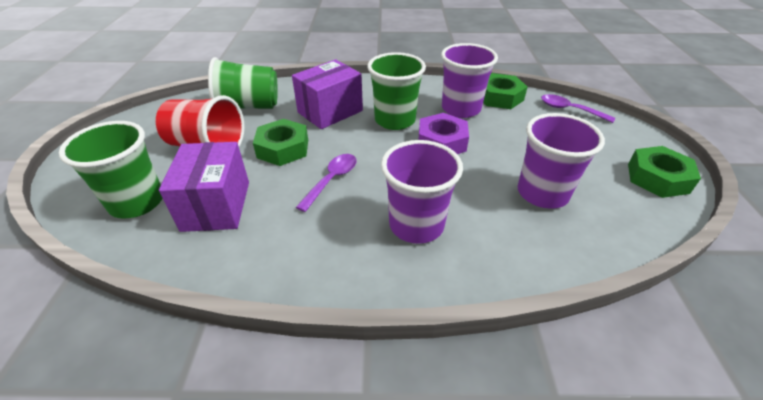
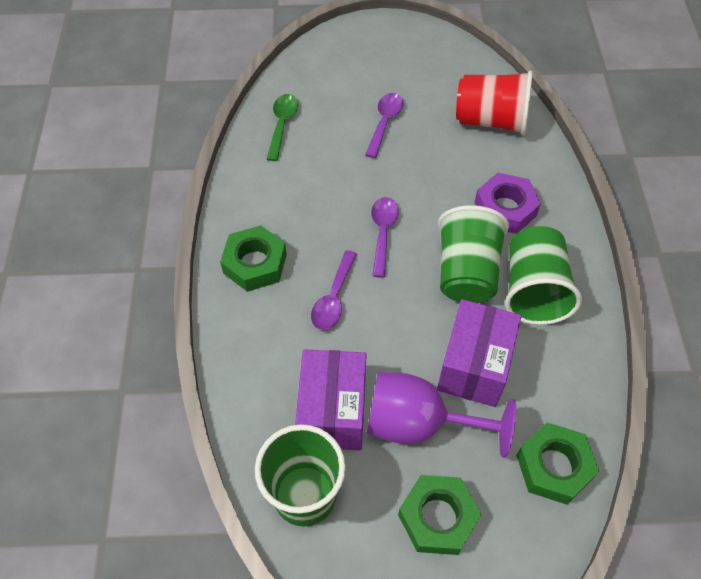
green spoon: 0 -> 1
purple cup: 3 -> 0
purple goblet: 0 -> 1
purple spoon: 2 -> 3

